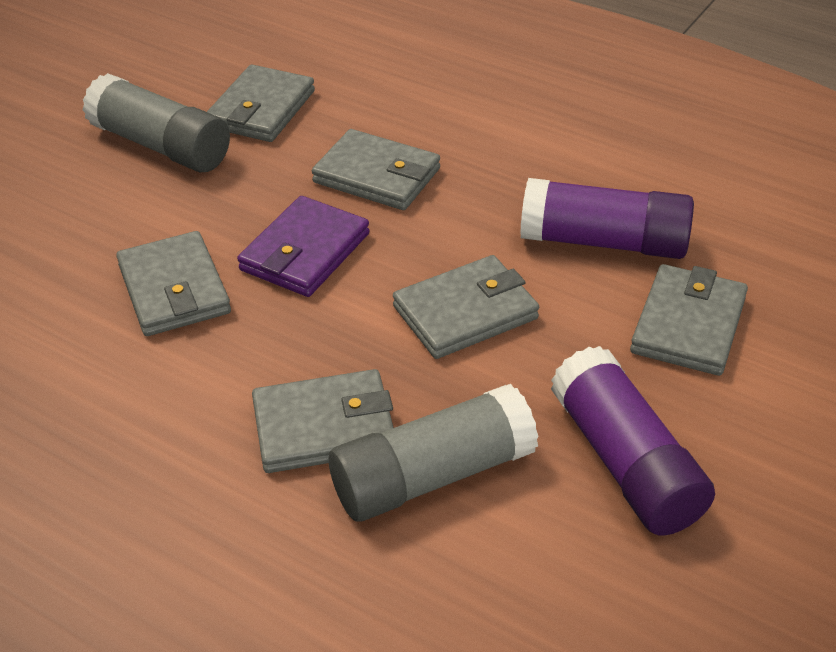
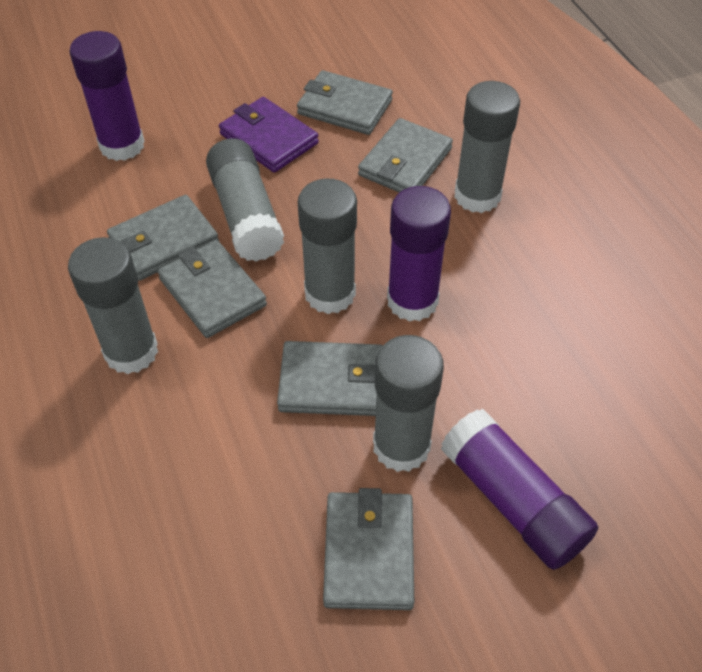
grey glue stick: 2 -> 5
purple glue stick: 2 -> 3

